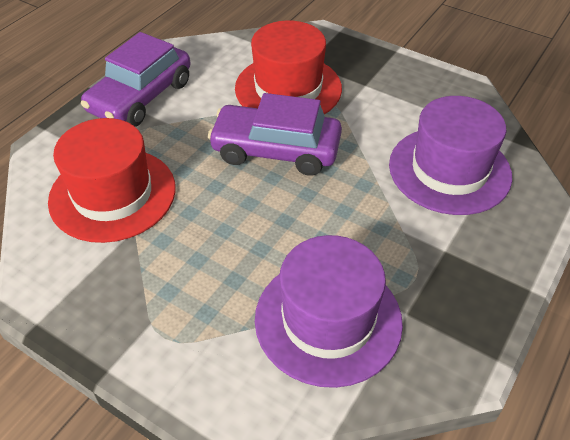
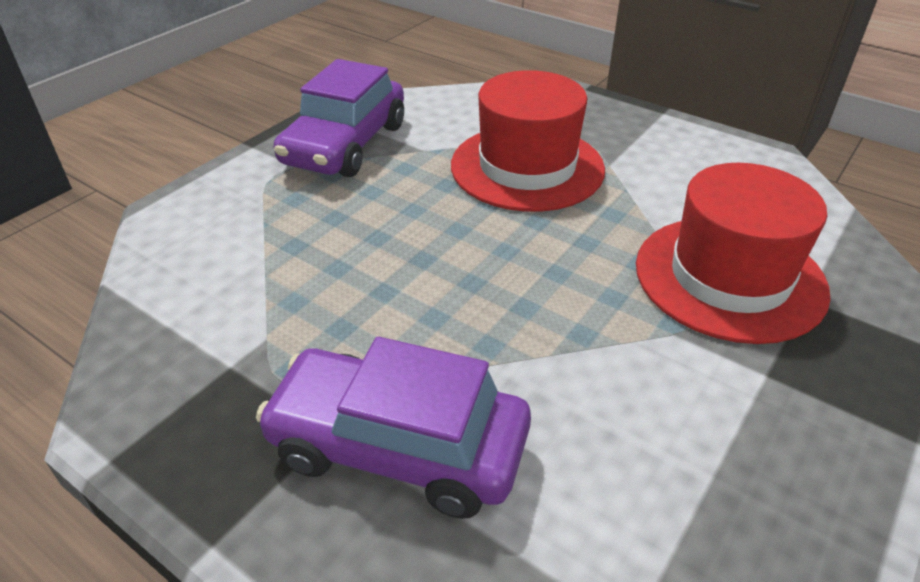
purple hat: 2 -> 0

